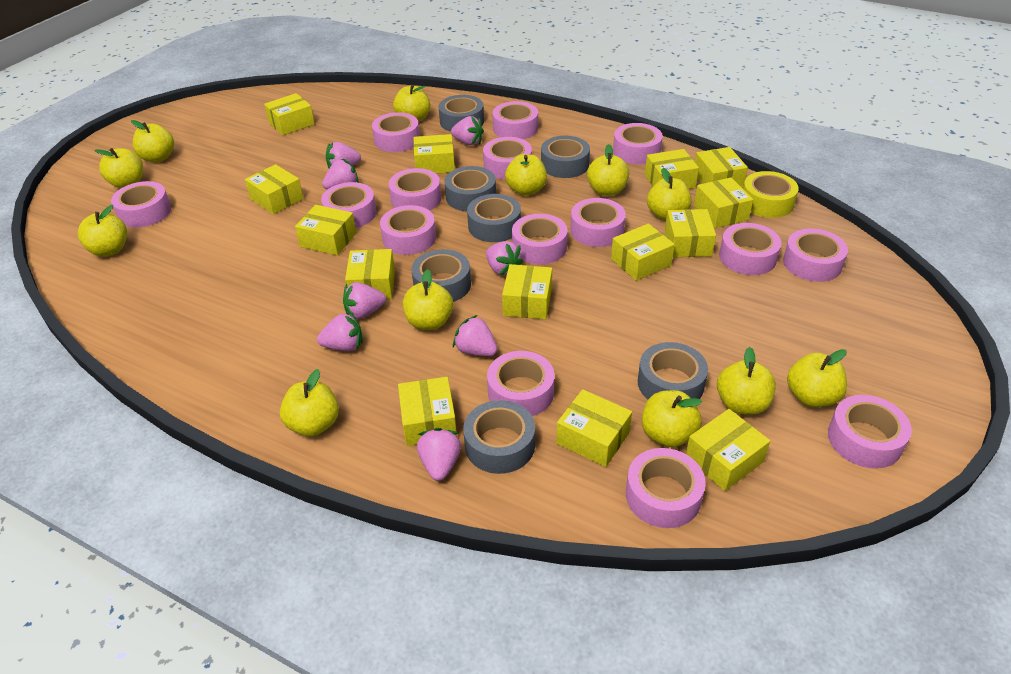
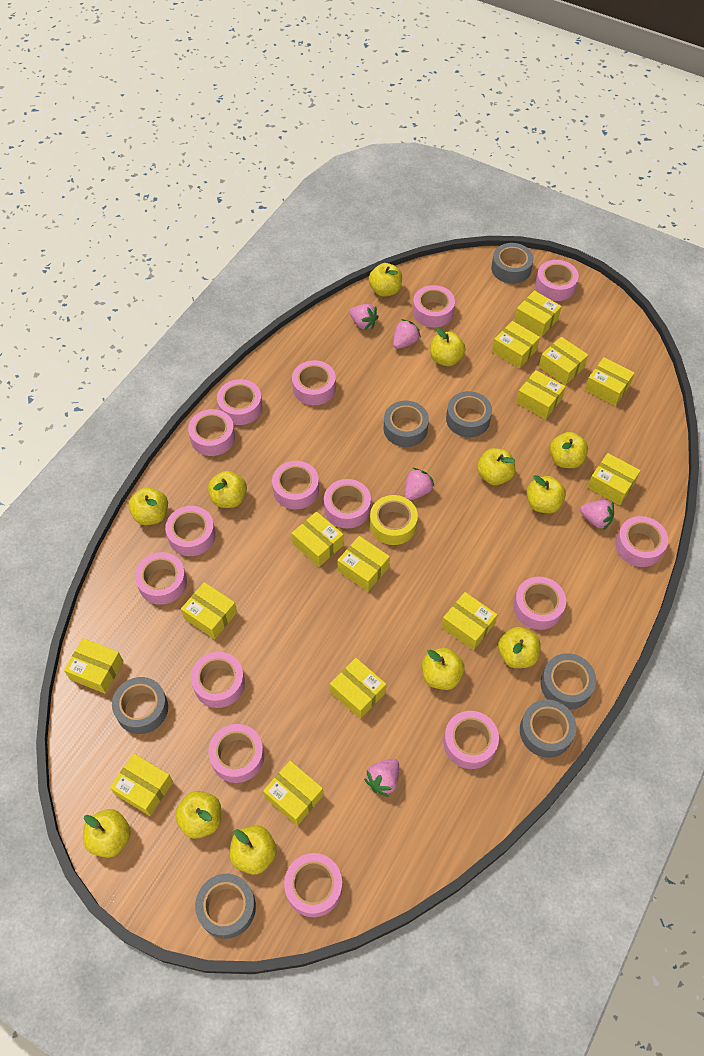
pink strawberry: 8 -> 5

